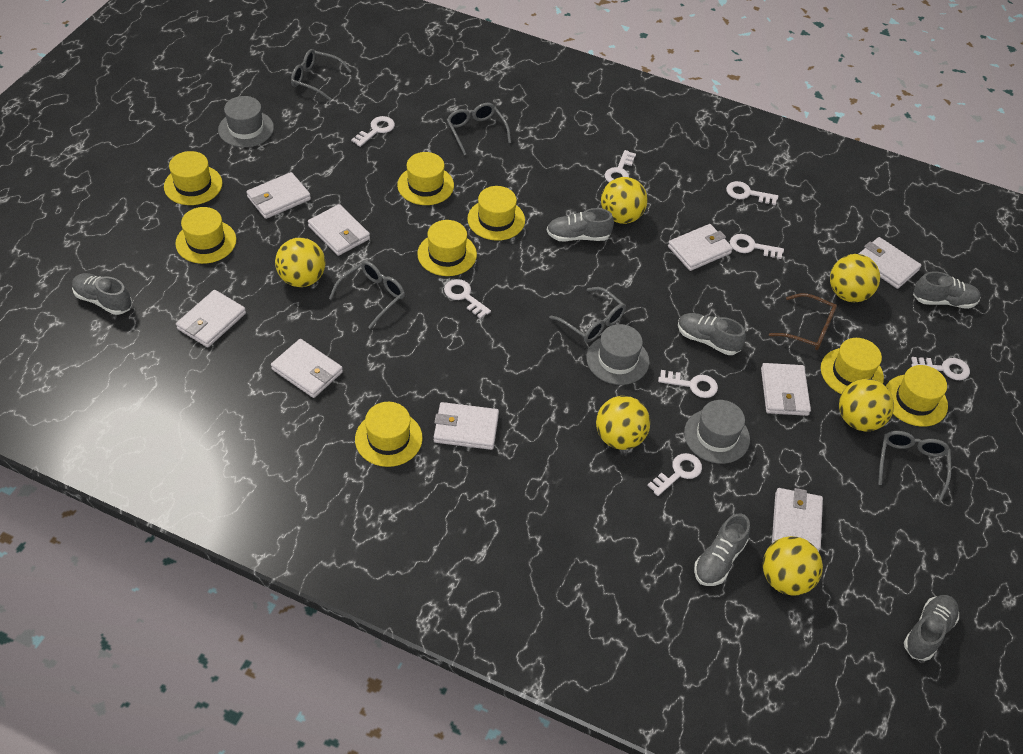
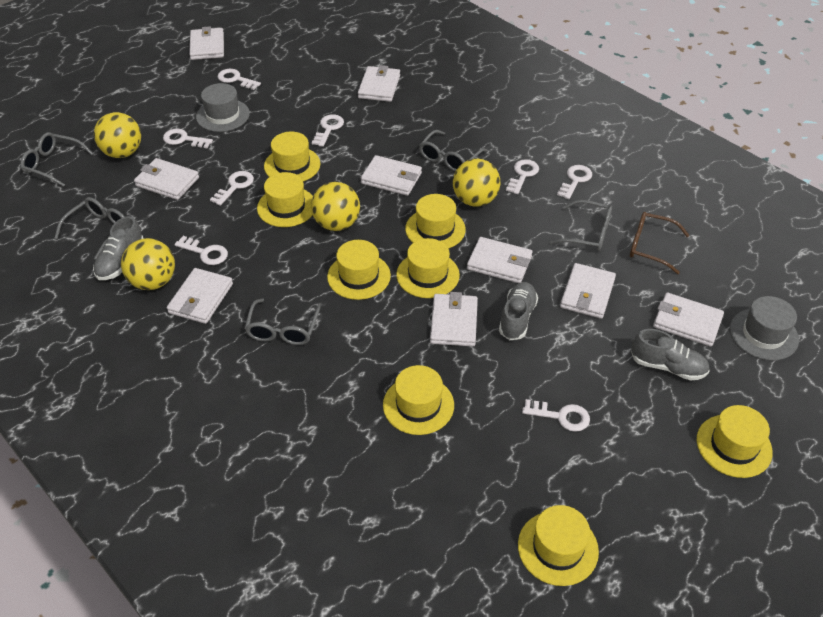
grey hat: 3 -> 2
grey shoe: 6 -> 3
yellow ball: 6 -> 4

